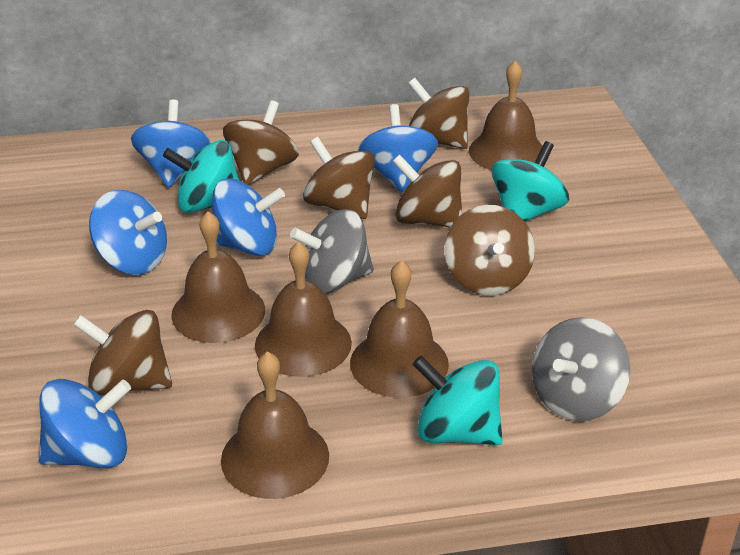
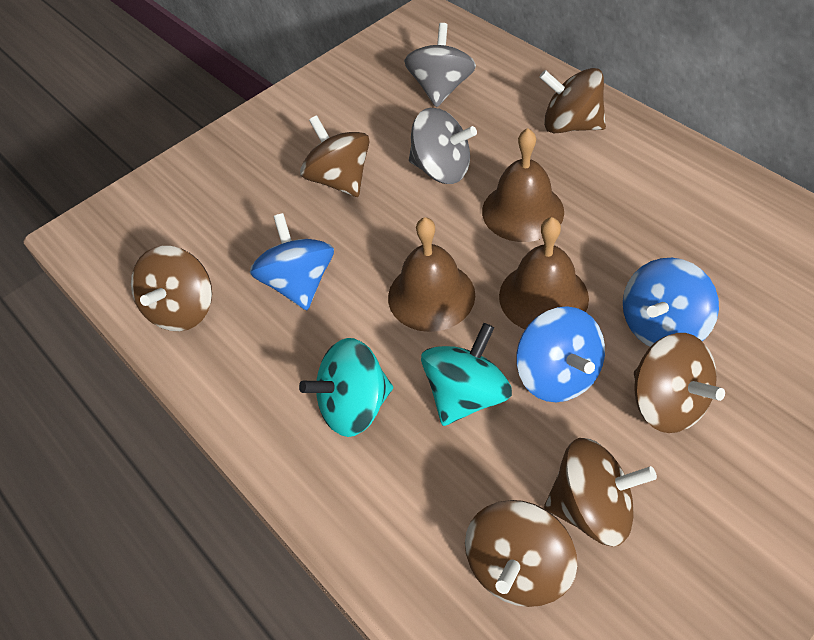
blue spinning top: 5 -> 3
brown bell: 5 -> 3
turquoise spinning top: 3 -> 2

